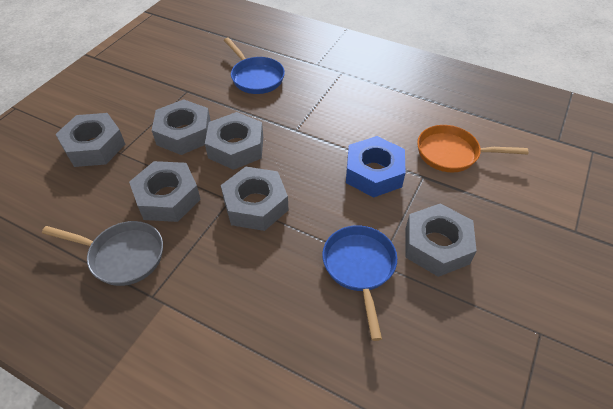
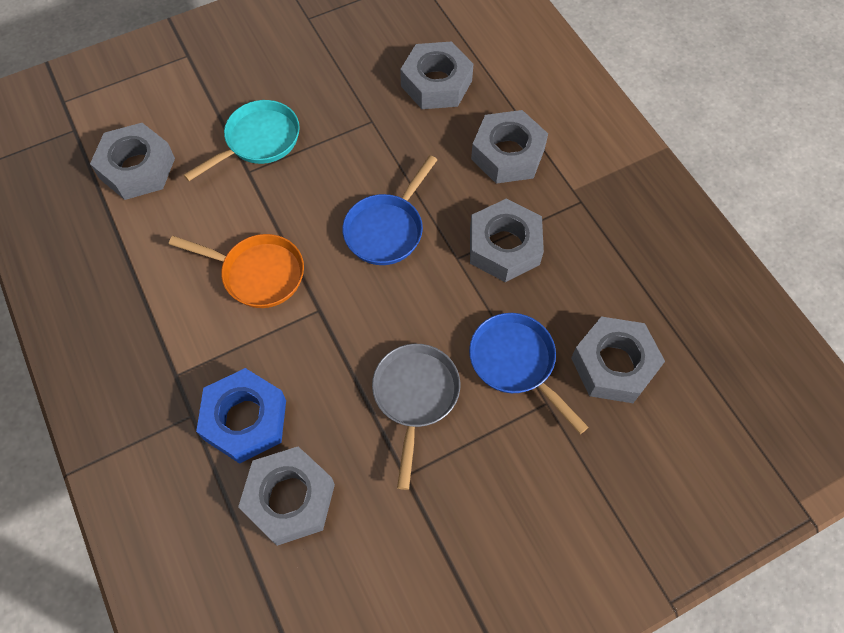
turquoise pan: 0 -> 1

